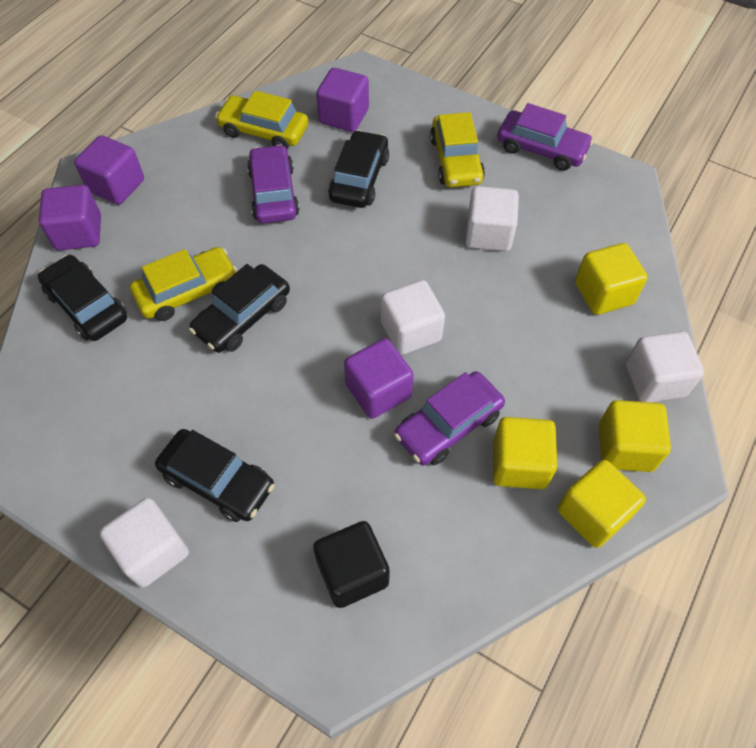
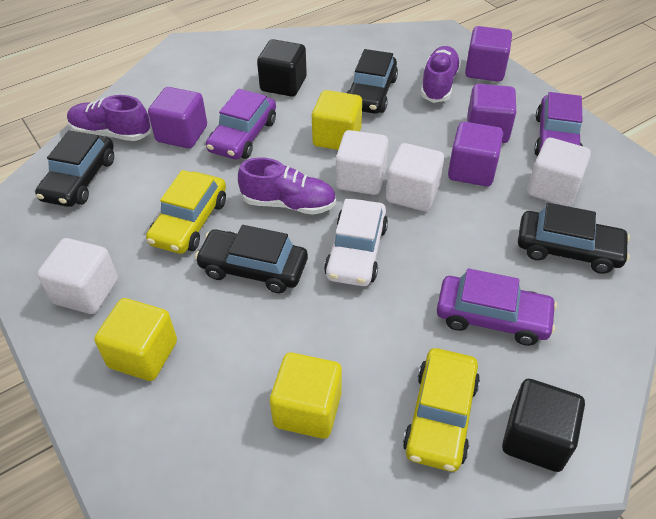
black cube: 1 -> 2
purple shoe: 0 -> 3
white car: 0 -> 1
yellow car: 3 -> 2
yellow cube: 4 -> 3

